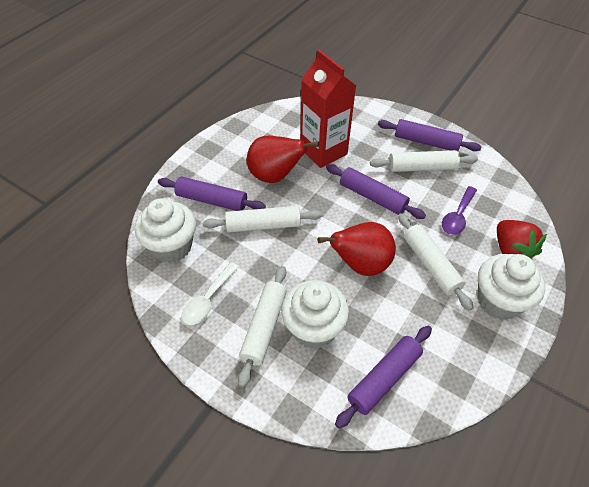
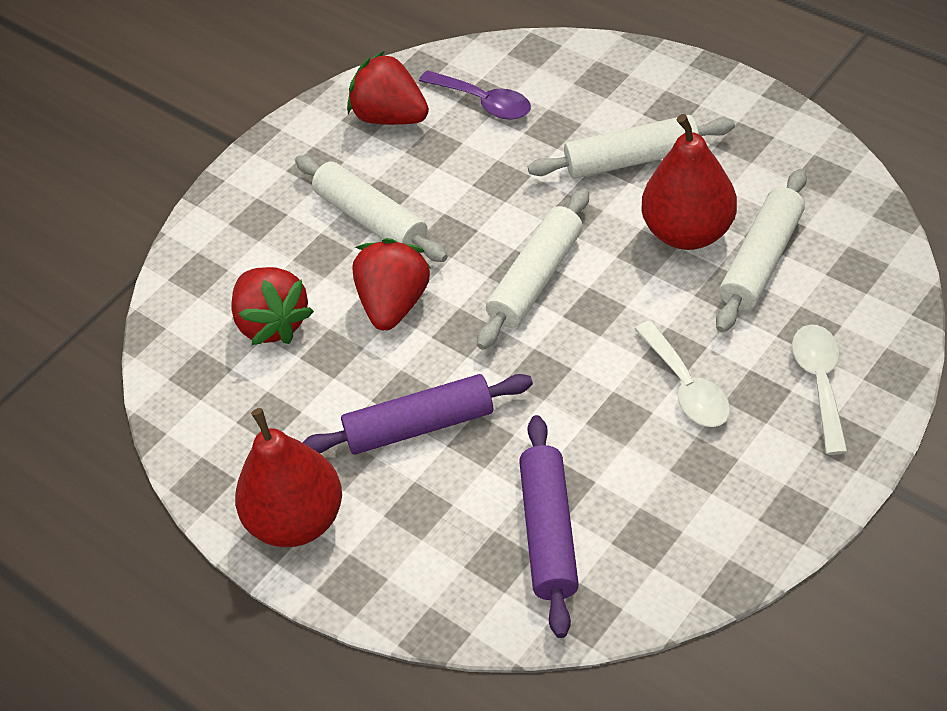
purple rolling pin: 4 -> 2
red carton: 1 -> 0
red strawberry: 1 -> 3
white cupcake: 3 -> 0
white spoon: 1 -> 2

